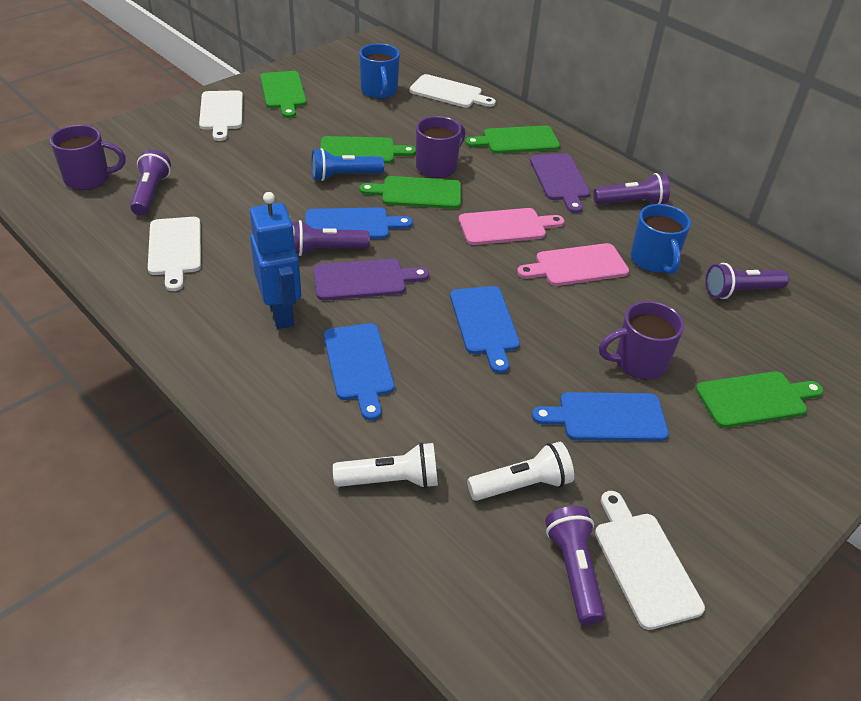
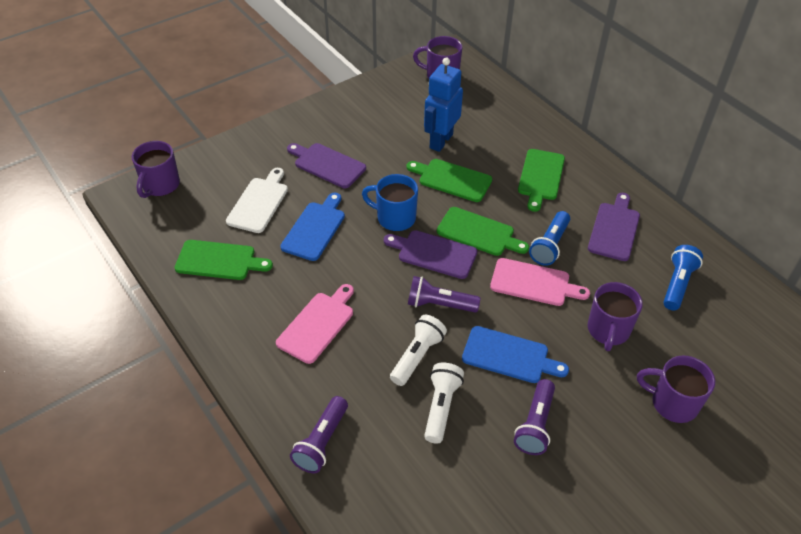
blue cutting board: 4 -> 2
blue flashlight: 1 -> 2
blue mug: 2 -> 1
green cutting board: 5 -> 4
purple cutting board: 2 -> 3
purple flashlight: 5 -> 3
purple mug: 3 -> 4
white cutting board: 4 -> 1

